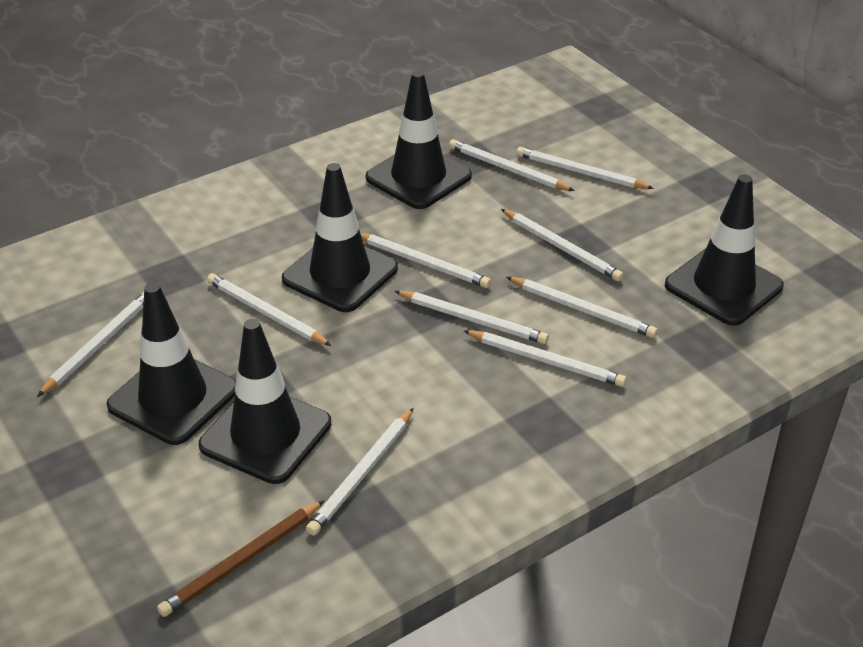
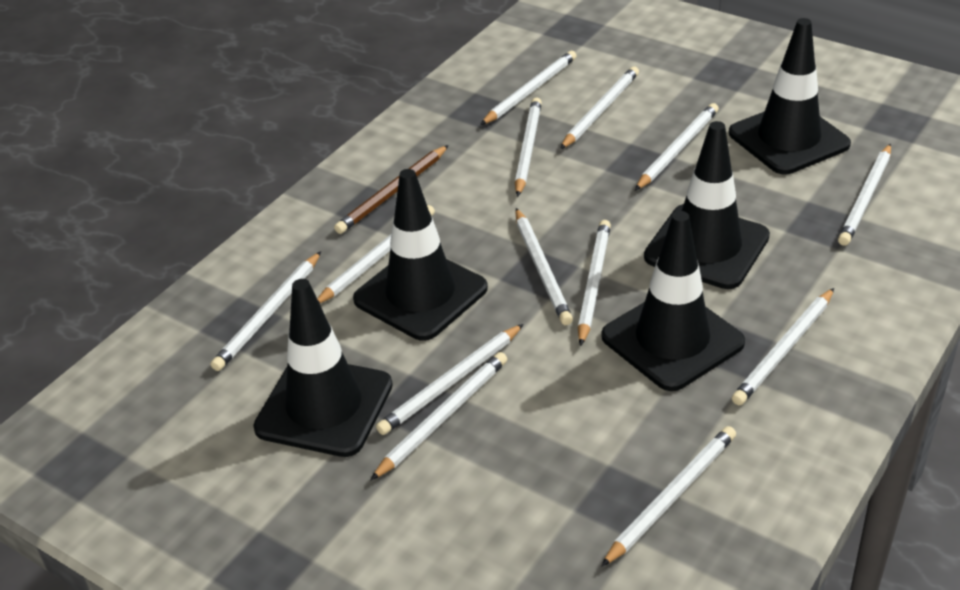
white pencil: 10 -> 13

